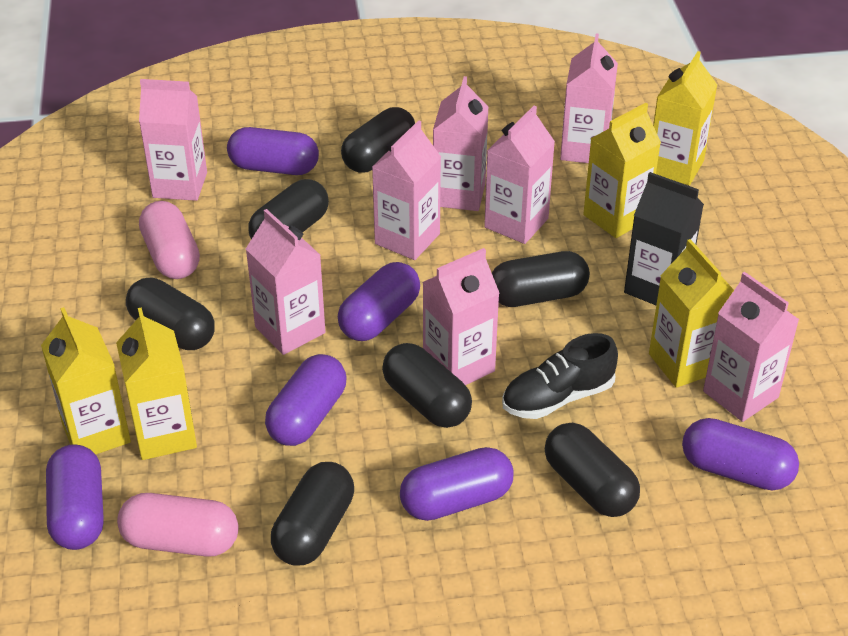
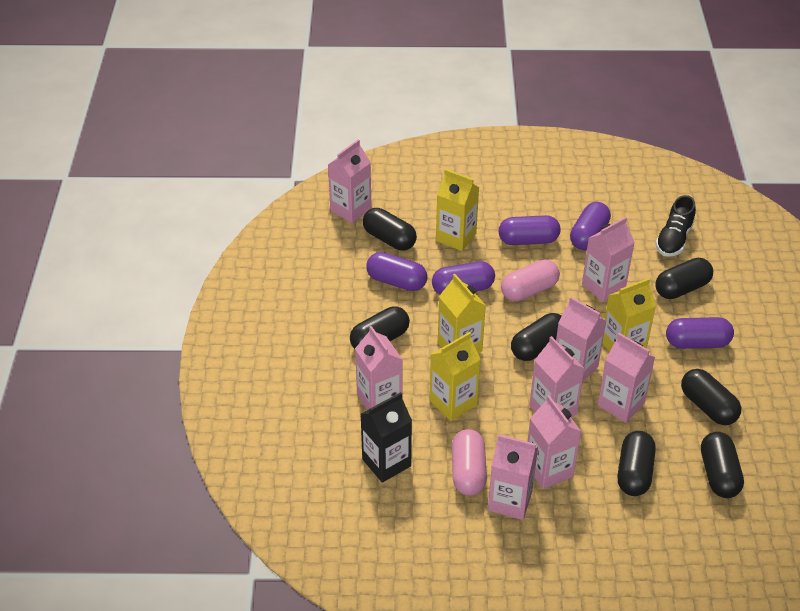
purple capsule: 6 -> 5
yellow carton: 5 -> 4

